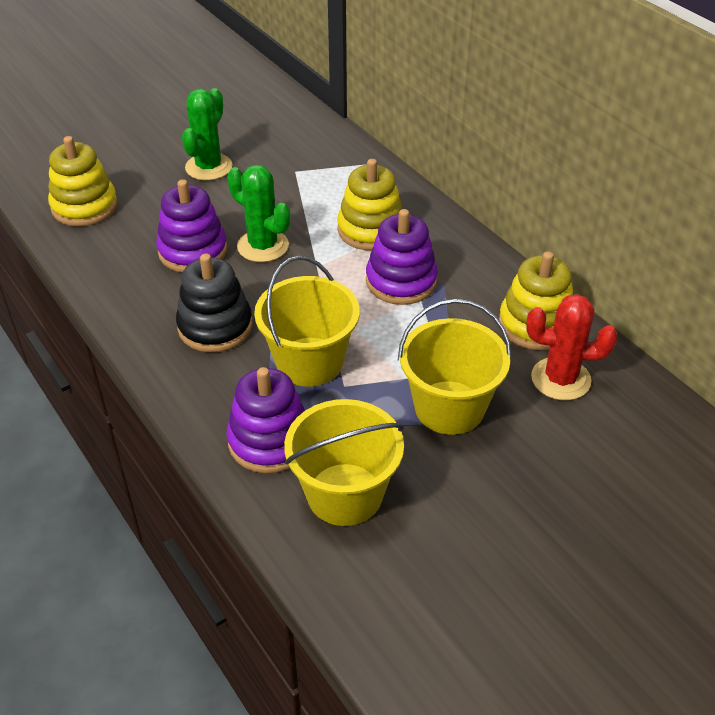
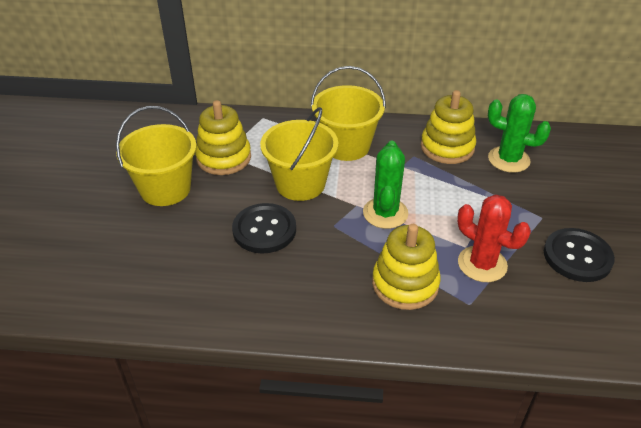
black button: 0 -> 2
black stacking toy: 1 -> 0
purple stacking toy: 3 -> 0

